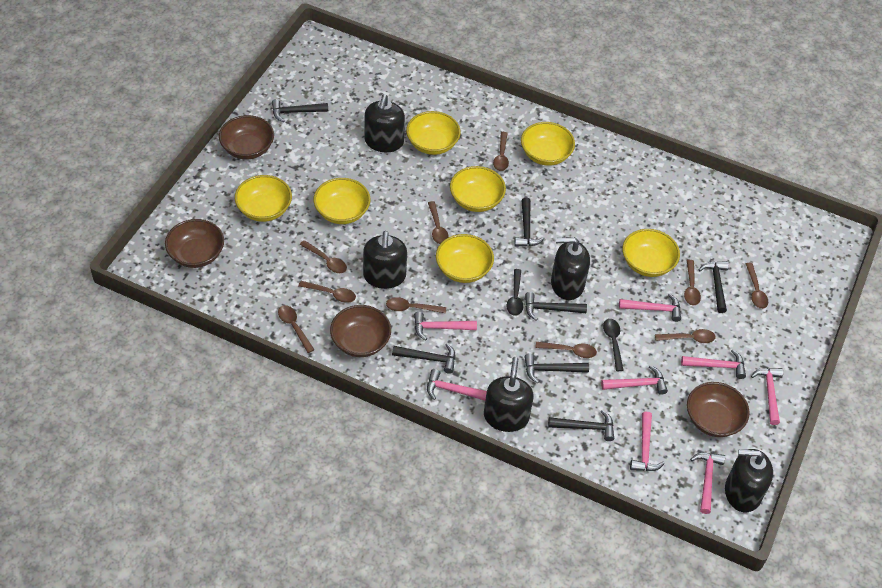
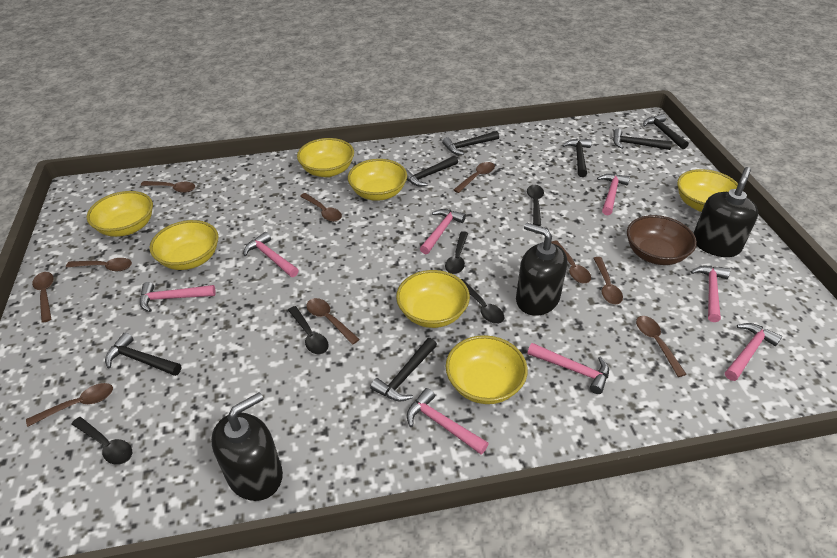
black soap dispenser: 5 -> 3
black spoon: 2 -> 5
brown bowl: 4 -> 1

